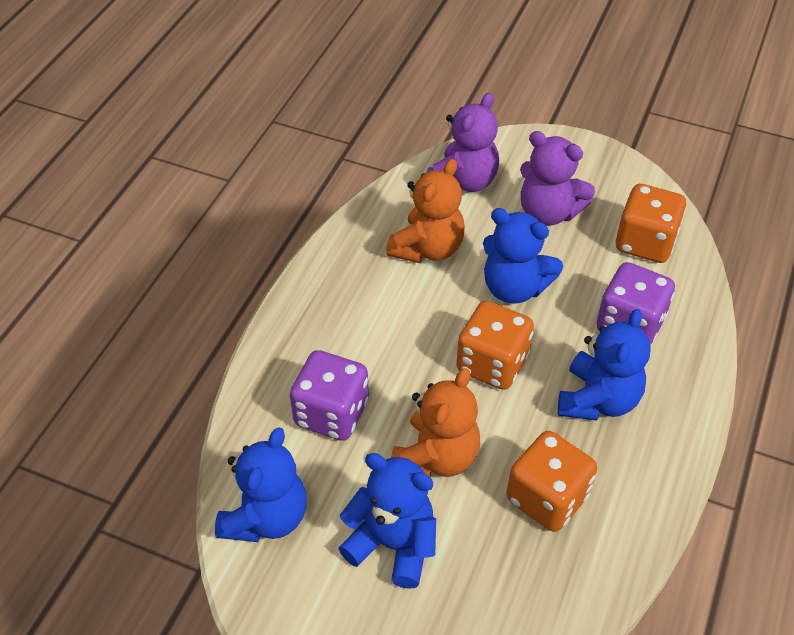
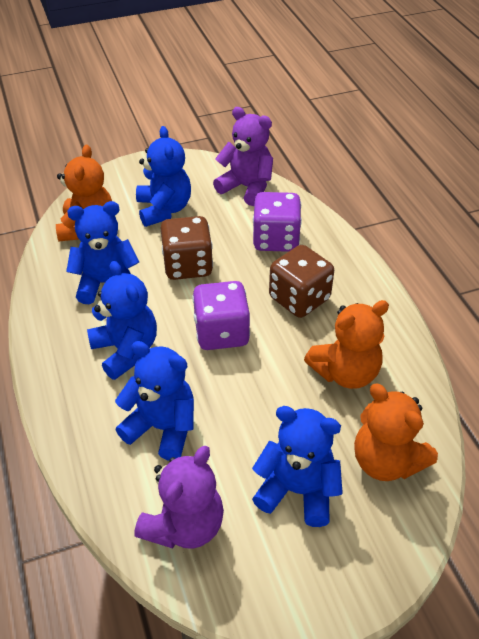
blue teddy bear: 4 -> 5
brown dice: 0 -> 2
orange dice: 3 -> 0
orange teddy bear: 2 -> 3

